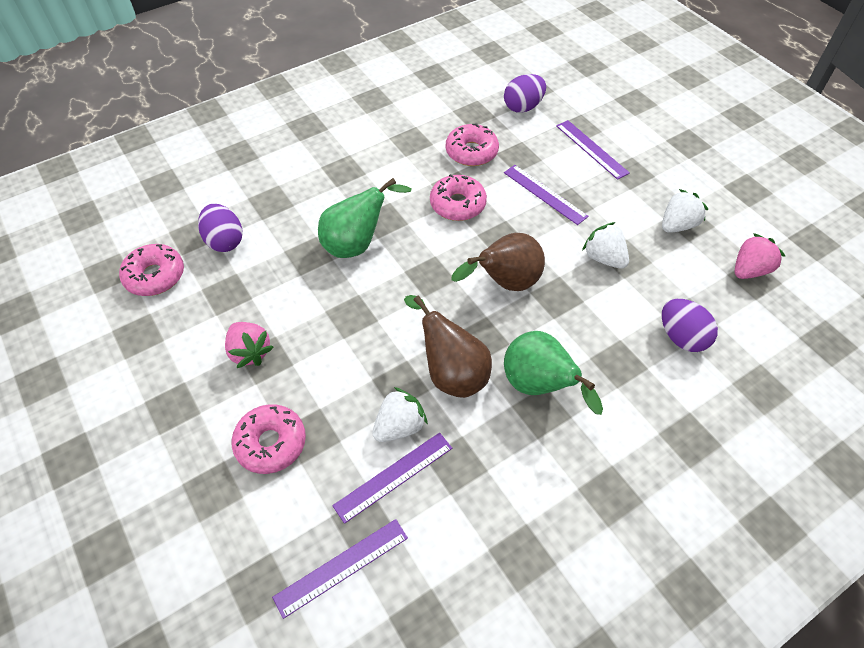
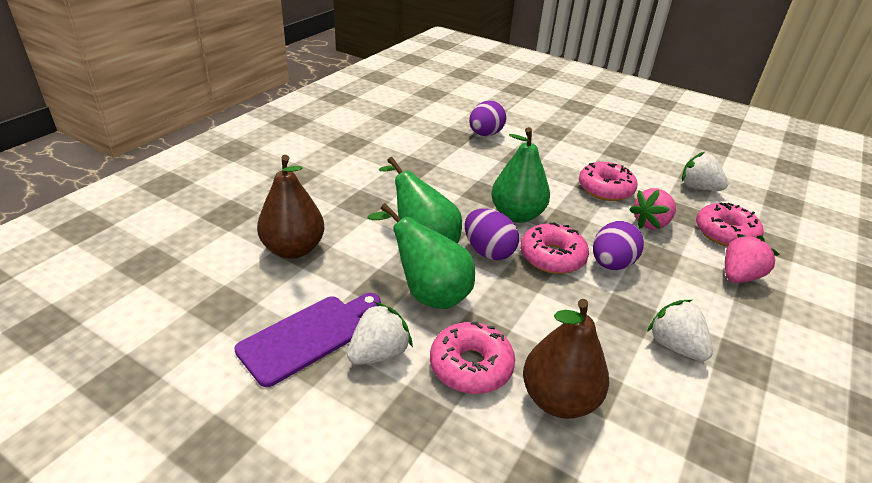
green pear: 2 -> 3
purple cutting board: 0 -> 1
purple ruler: 4 -> 0

